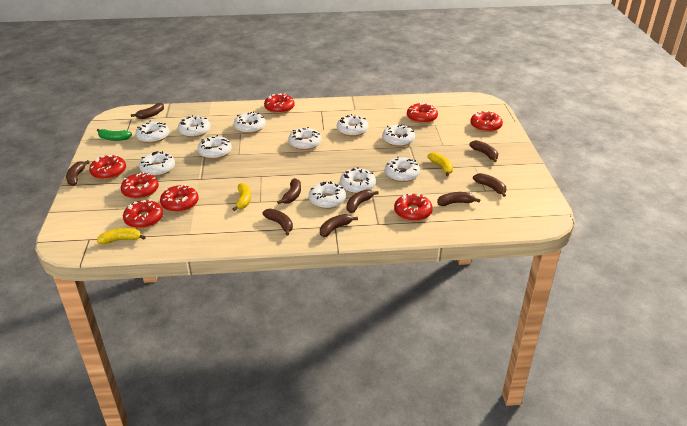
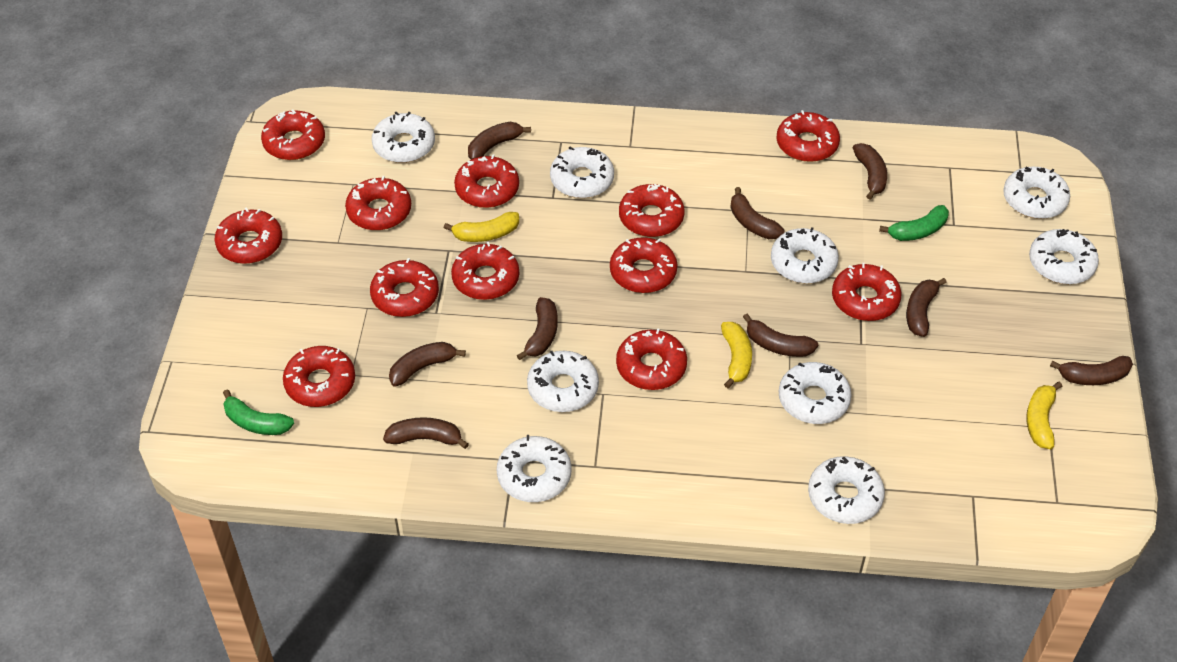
green banana: 1 -> 2
red donut: 8 -> 12
white donut: 11 -> 9

